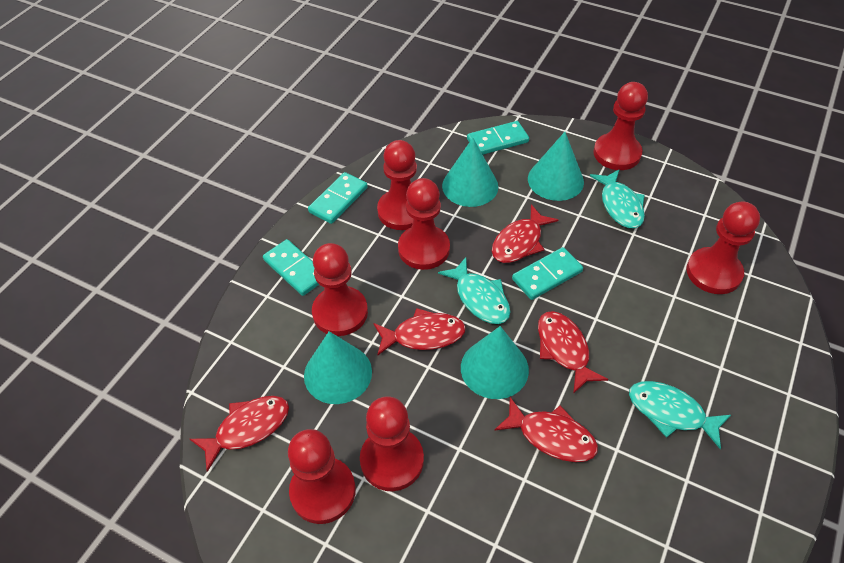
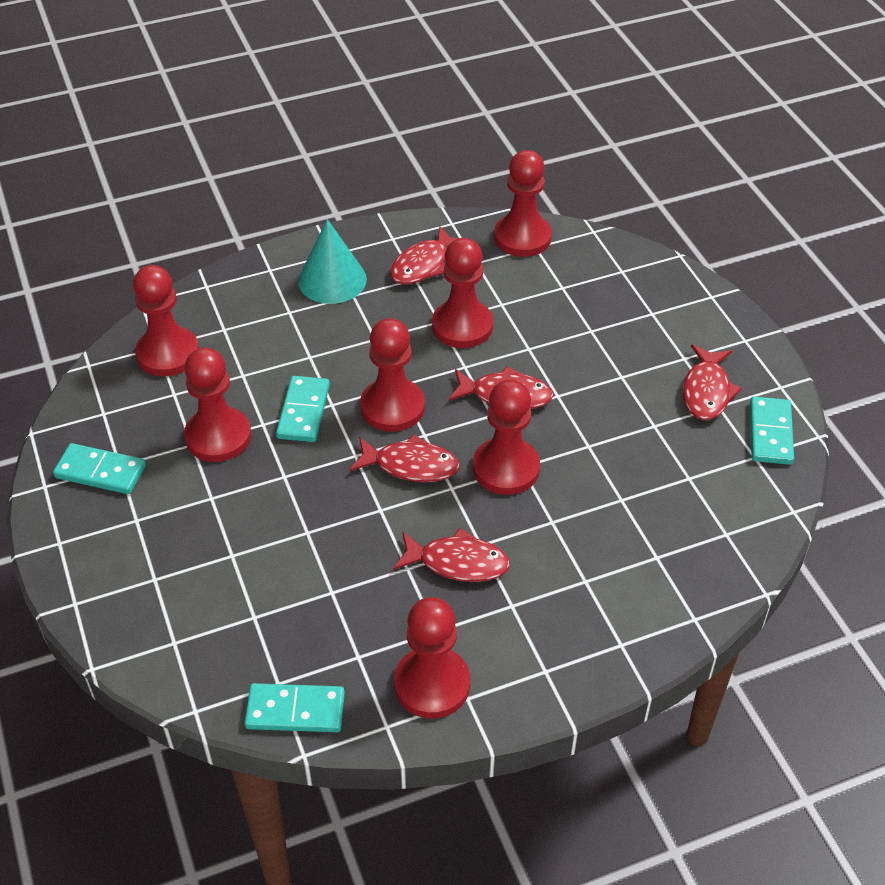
turquoise cone: 4 -> 1
turquoise fish: 3 -> 0

